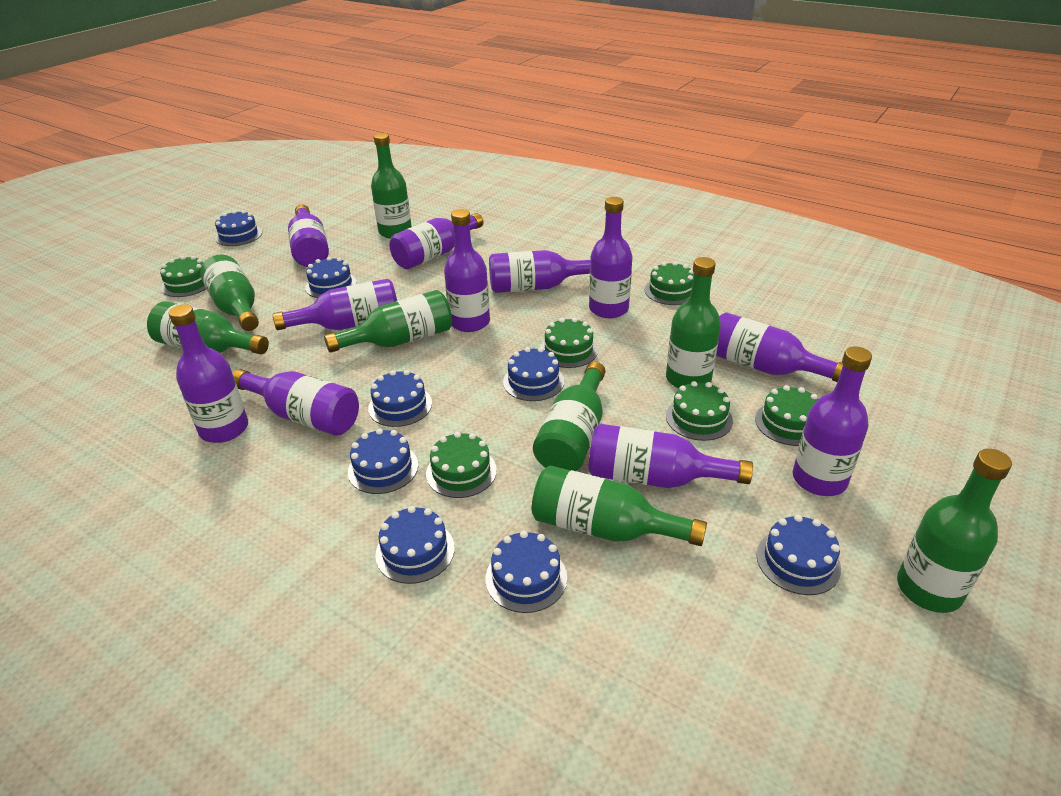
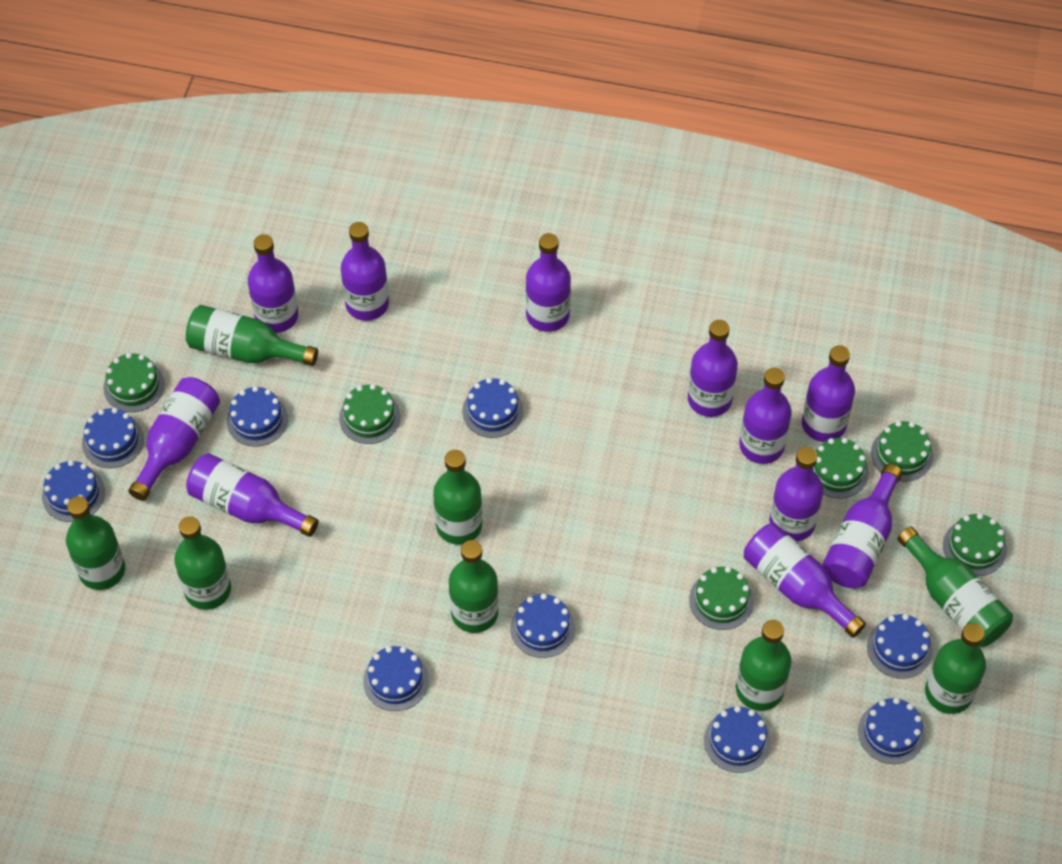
blue cake: 8 -> 9

